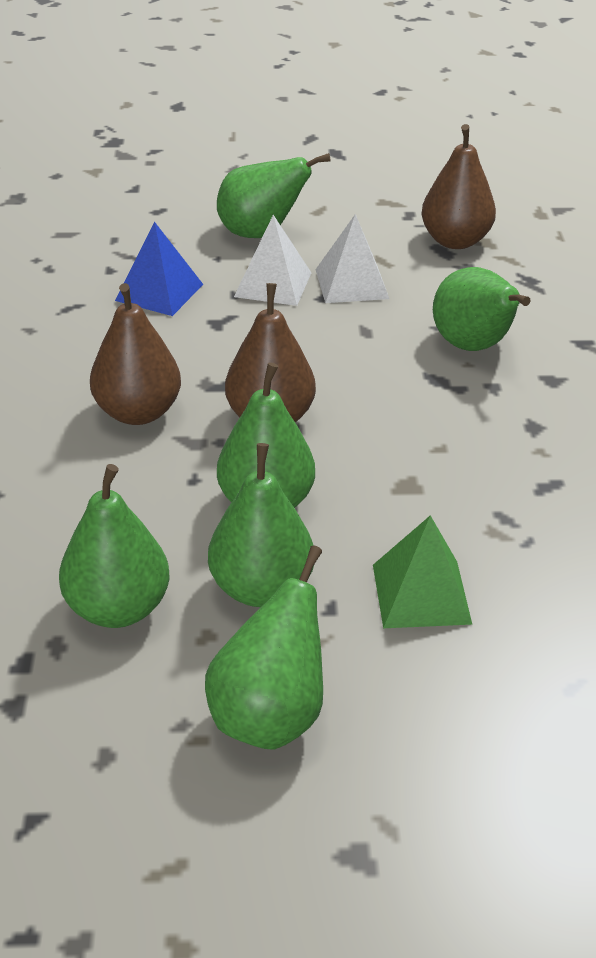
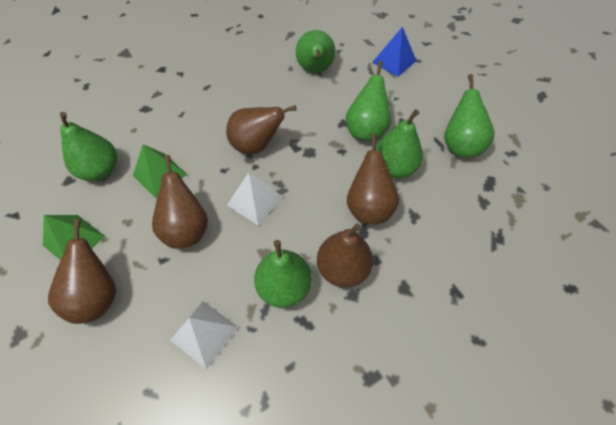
brown pear: 3 -> 5
green pyramid: 1 -> 2

